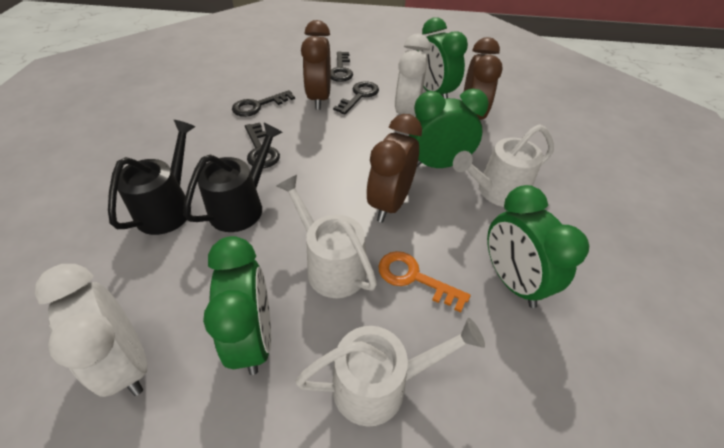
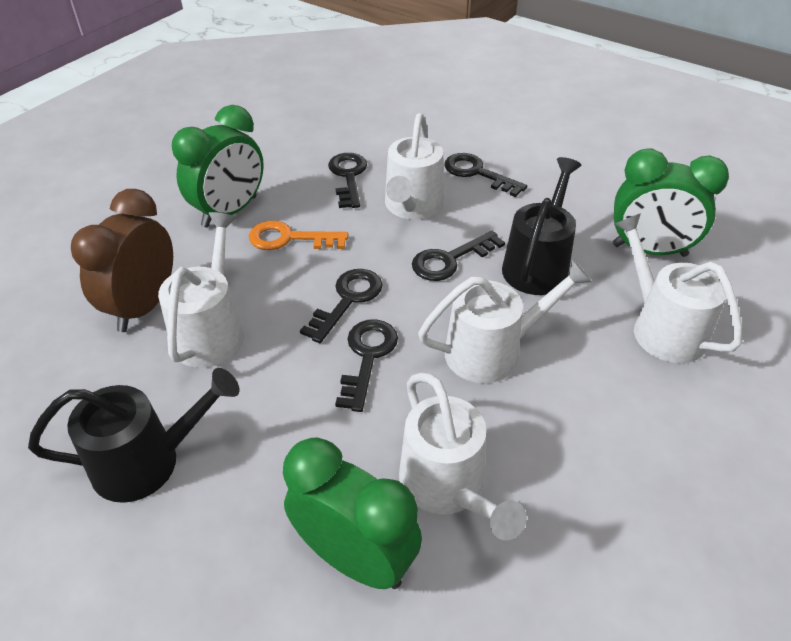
black key: 4 -> 5
brown clock: 3 -> 1
green clock: 4 -> 3
white clock: 2 -> 0
white watering can: 3 -> 5

